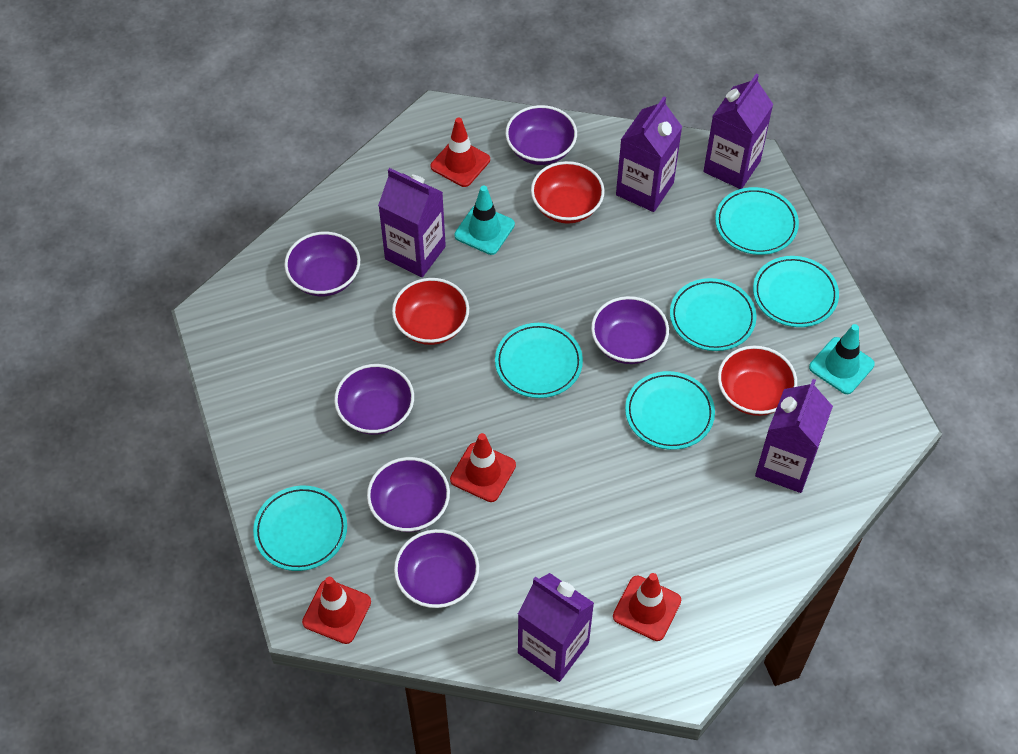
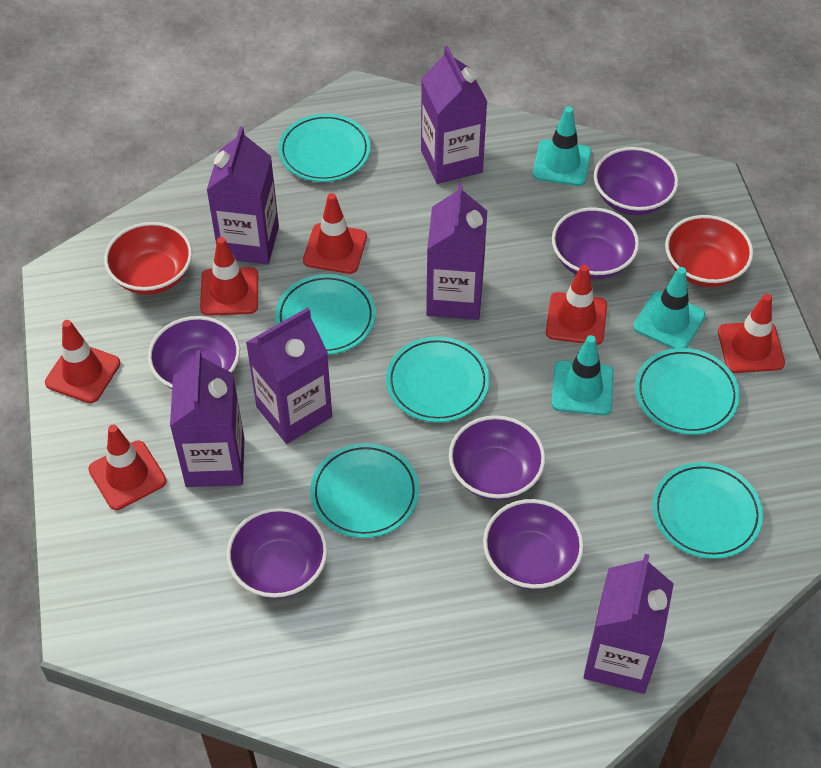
purple carton: 5 -> 6
red bowl: 3 -> 2
red traffic cone: 4 -> 6
turquoise traffic cone: 2 -> 3

